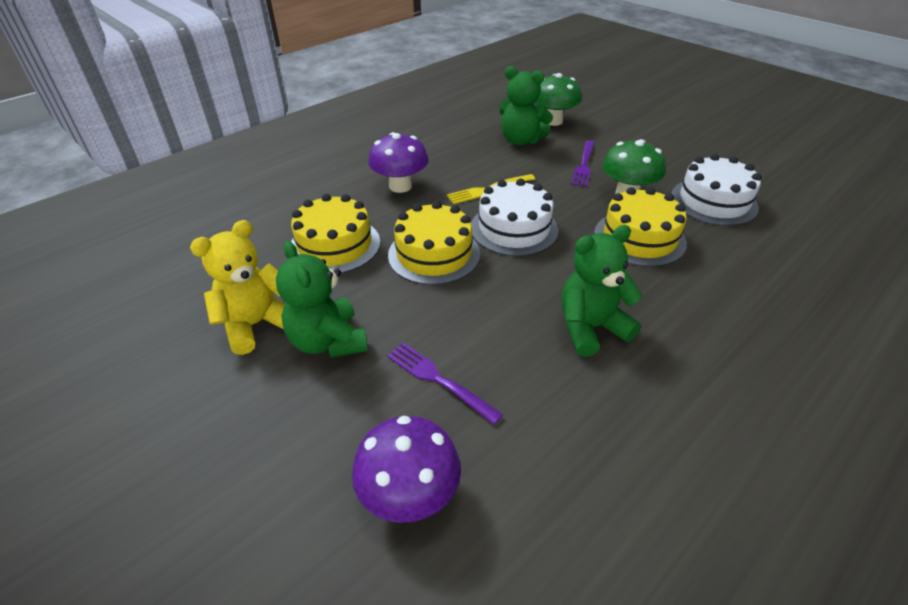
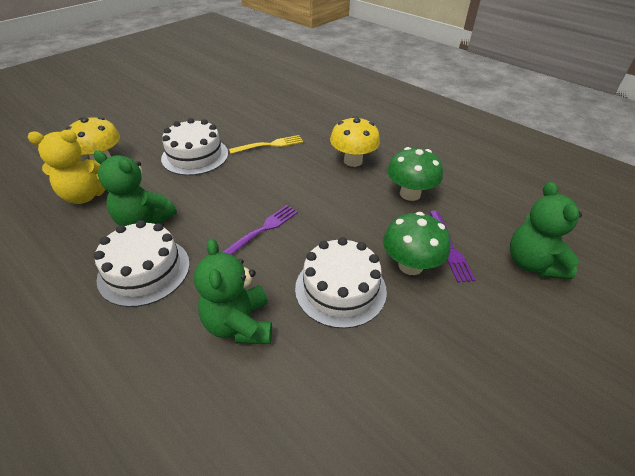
purple mushroom: 2 -> 0
white cake: 2 -> 3
yellow cake: 3 -> 0
yellow mushroom: 0 -> 2

